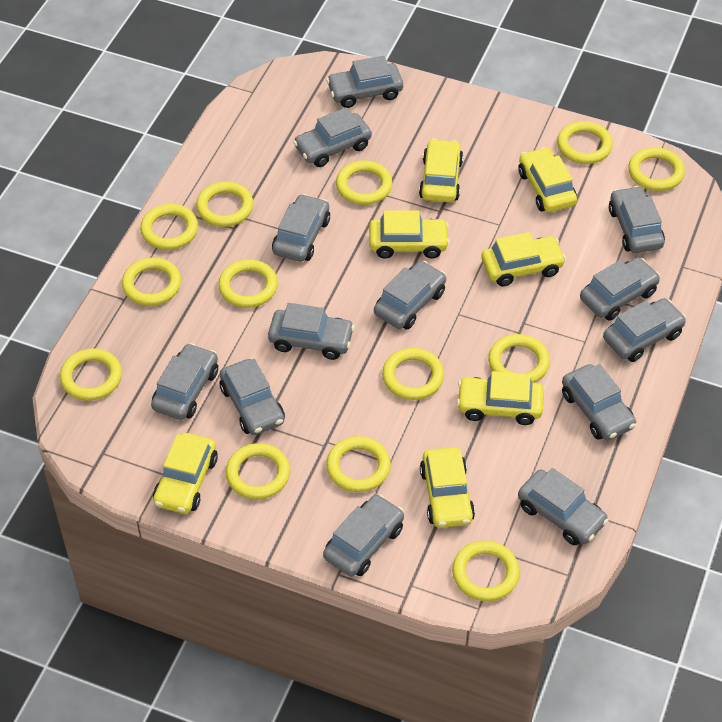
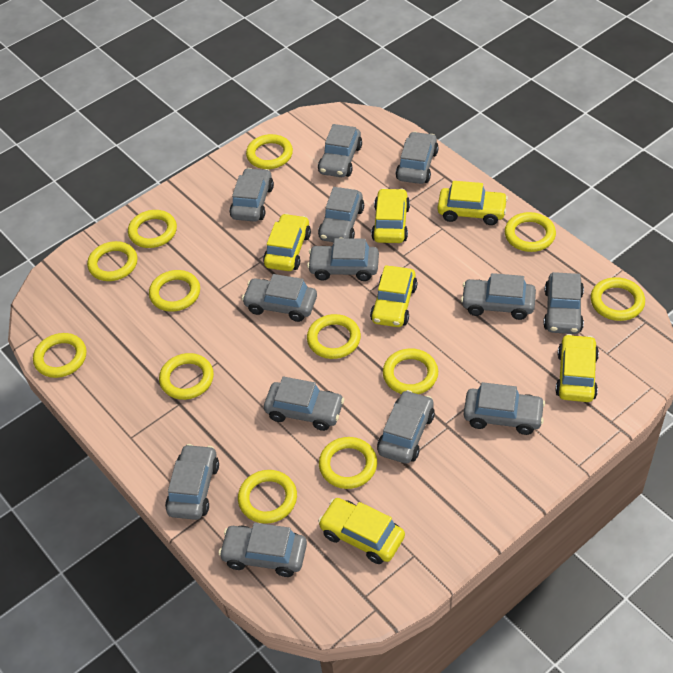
yellow car: 7 -> 6
yellow ring: 13 -> 12

